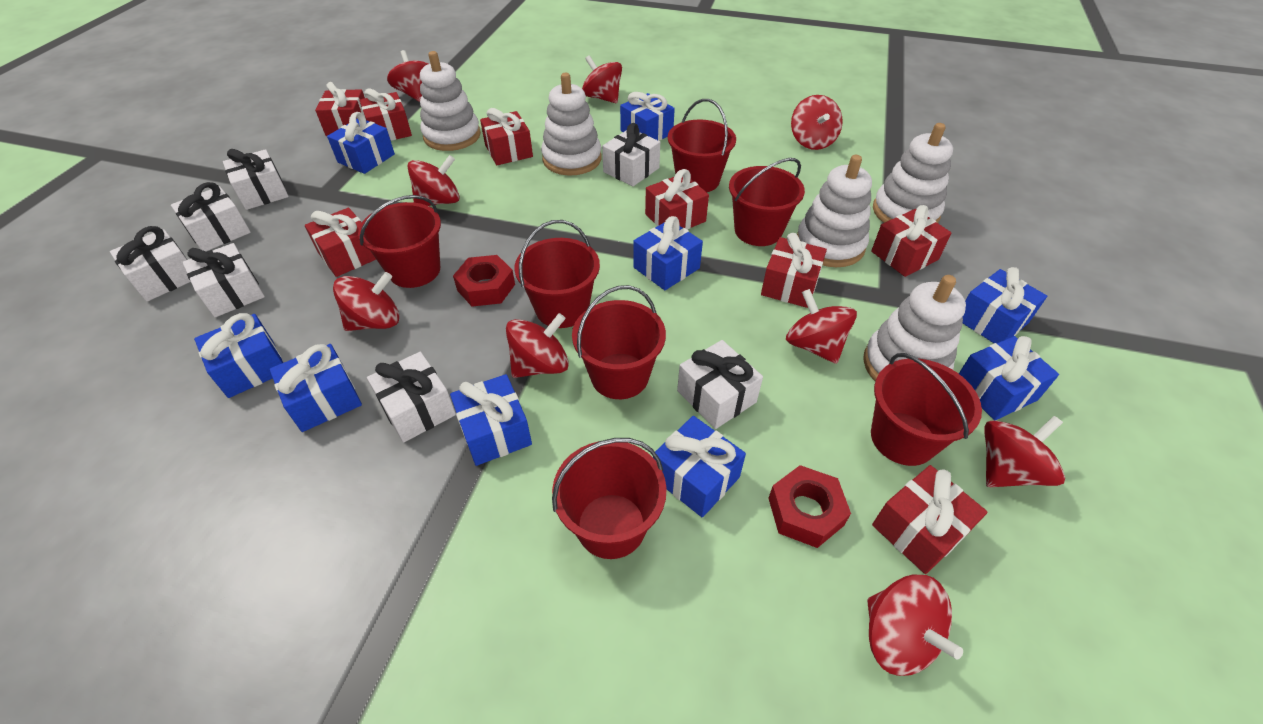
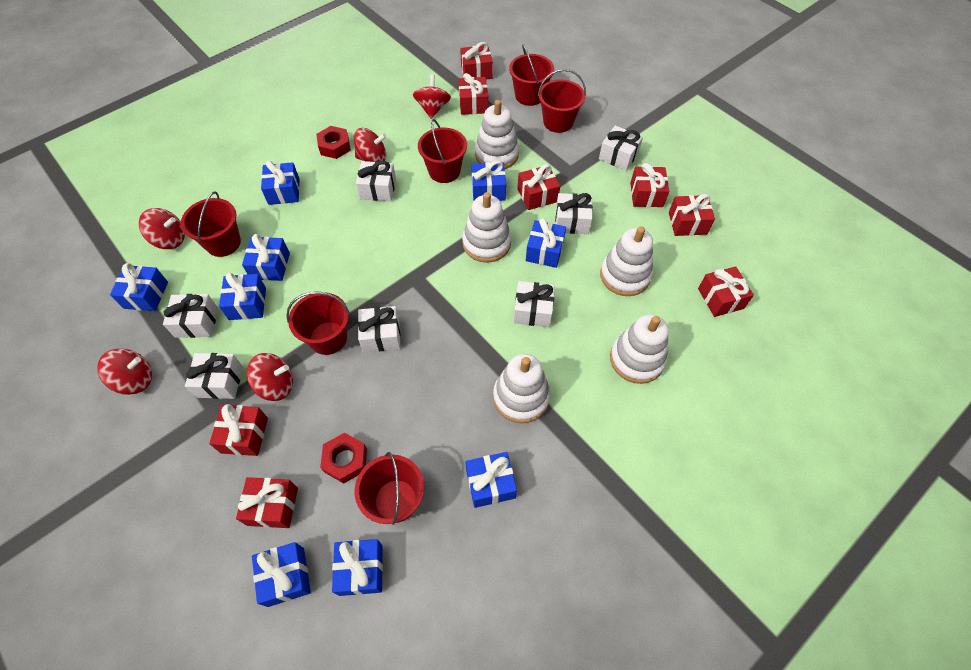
red bucket: 7 -> 6
red spinning top: 9 -> 5

